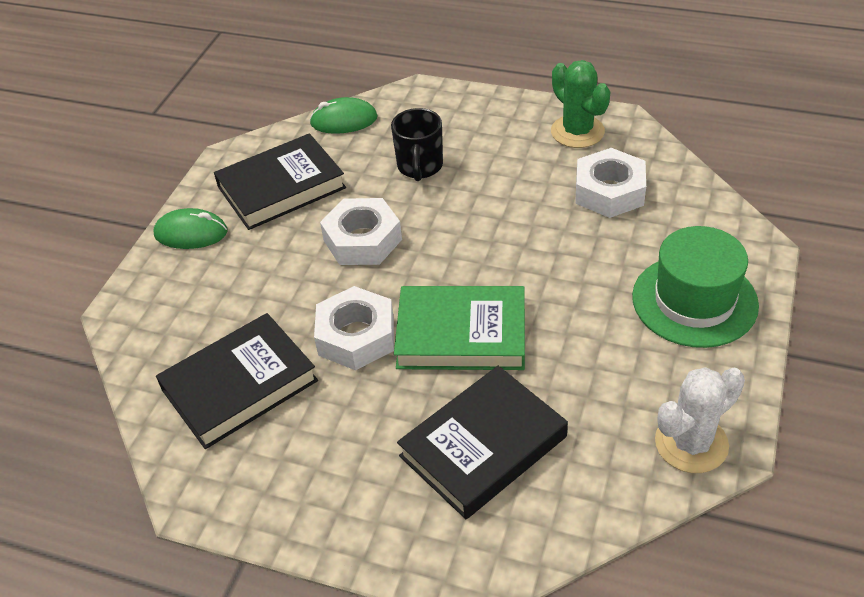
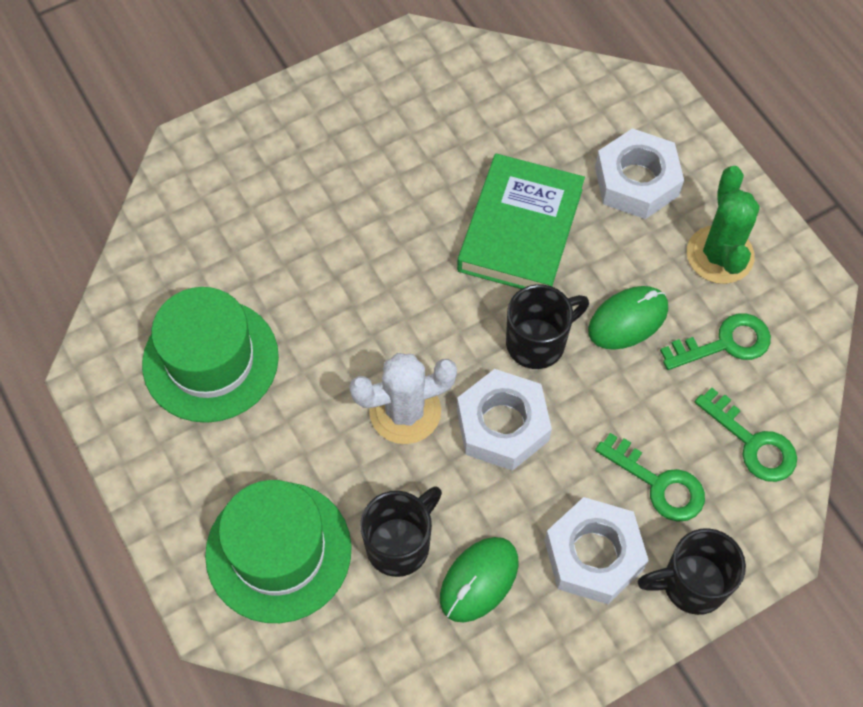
black book: 3 -> 0
black mug: 1 -> 3
green hat: 1 -> 2
green key: 0 -> 3

